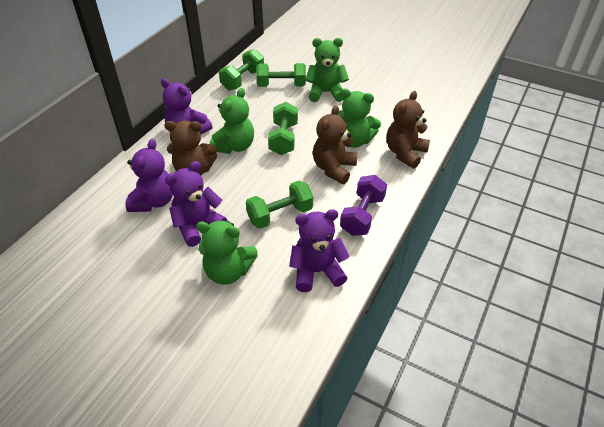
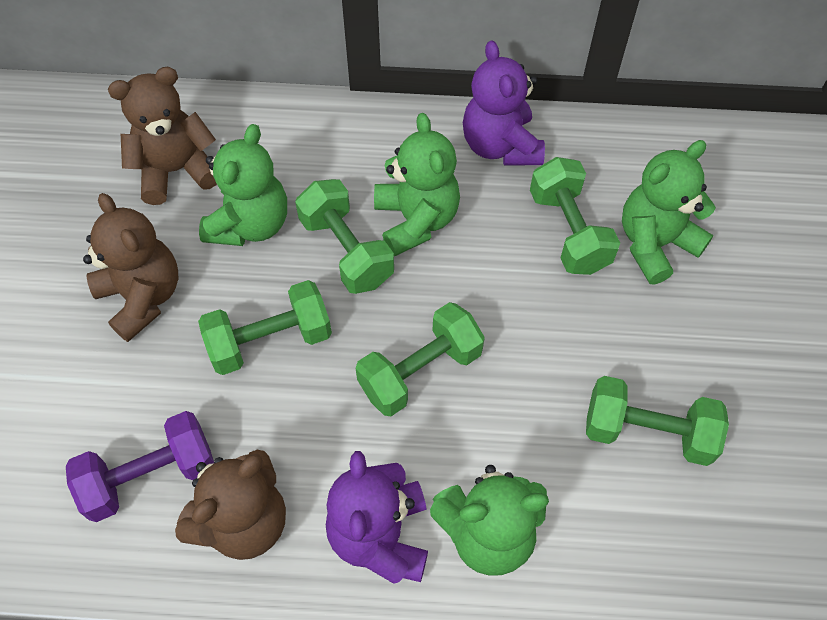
green dumbbell: 4 -> 5
purple teddy bear: 4 -> 2

